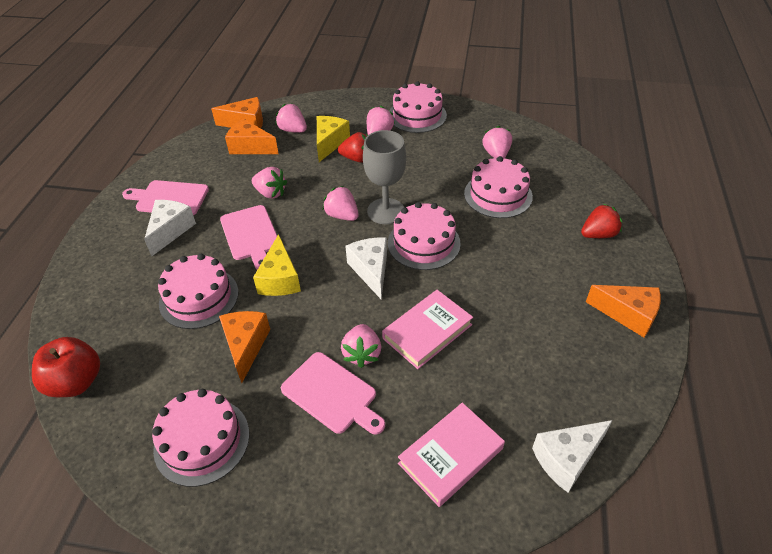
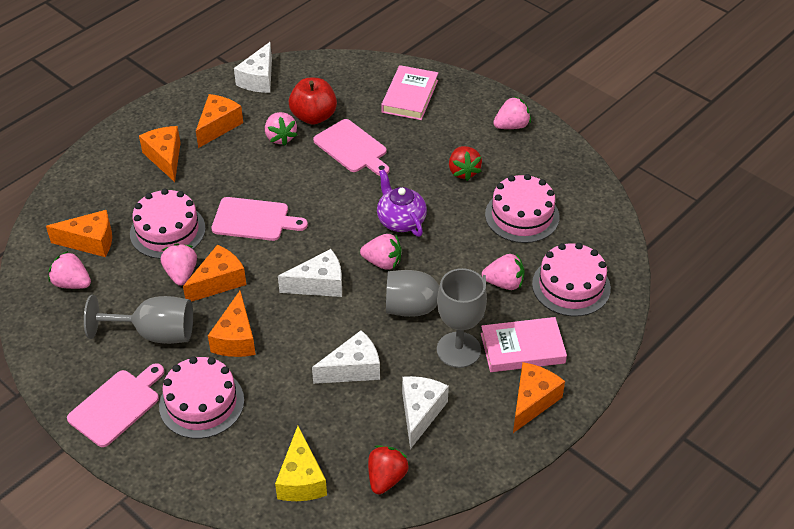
grey goblet: 1 -> 3
orange cheese: 4 -> 6
pink cake: 5 -> 4
purple teapot: 0 -> 1
white cheese: 3 -> 4
yellow cheese: 2 -> 1

